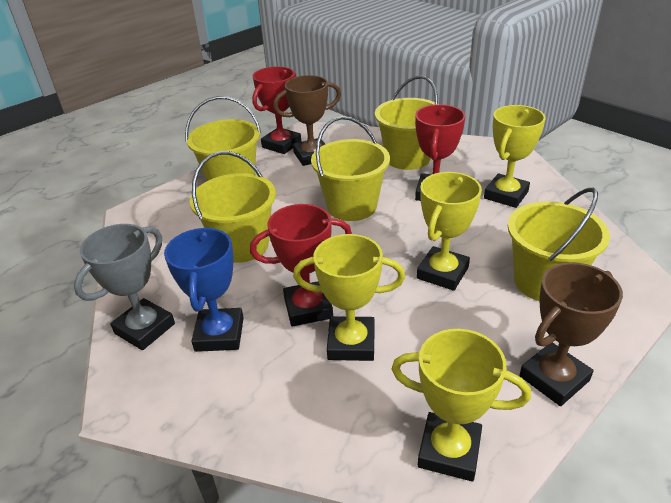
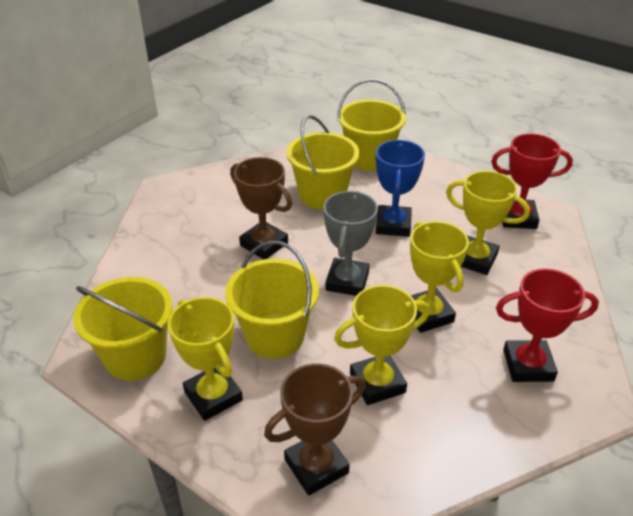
red trophy: 3 -> 2
yellow bucket: 5 -> 4

